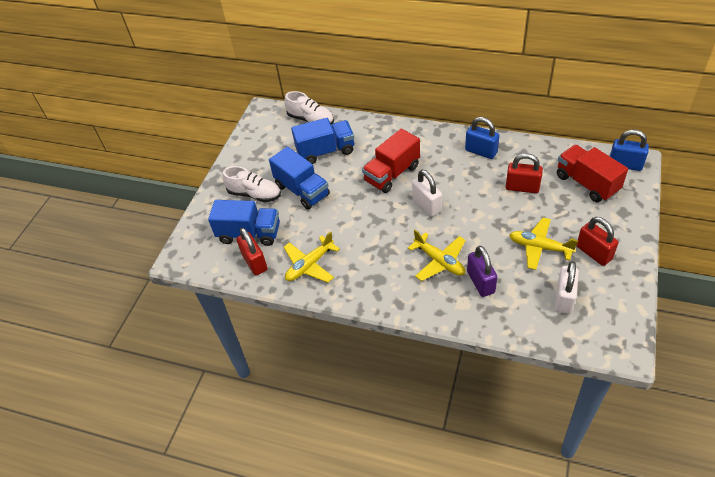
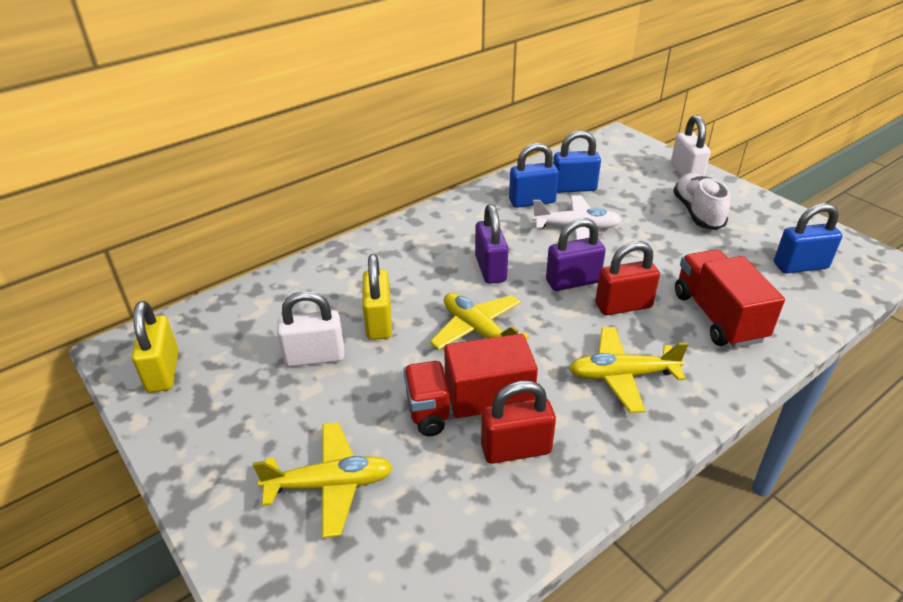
blue padlock: 2 -> 3
blue truck: 3 -> 0
purple padlock: 1 -> 2
red padlock: 3 -> 2
white plane: 0 -> 1
white shoe: 2 -> 1
yellow padlock: 0 -> 2

